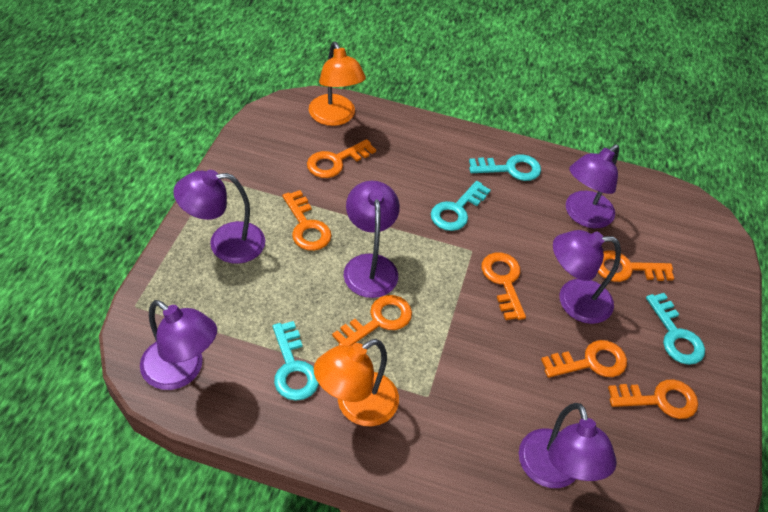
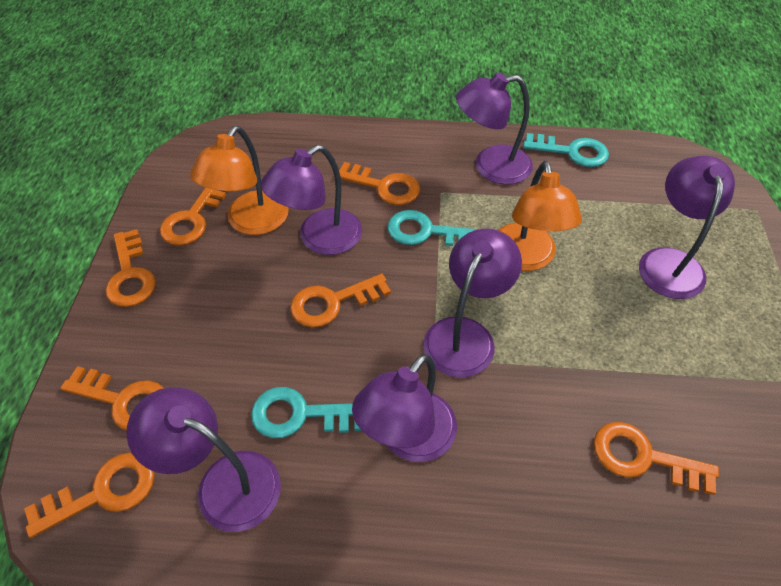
turquoise key: 4 -> 3

